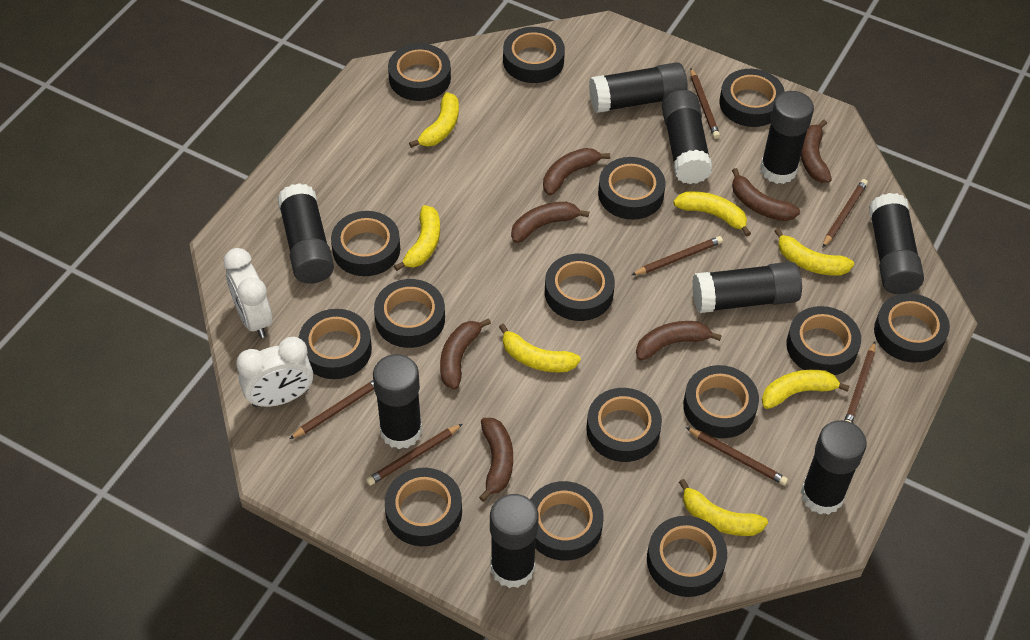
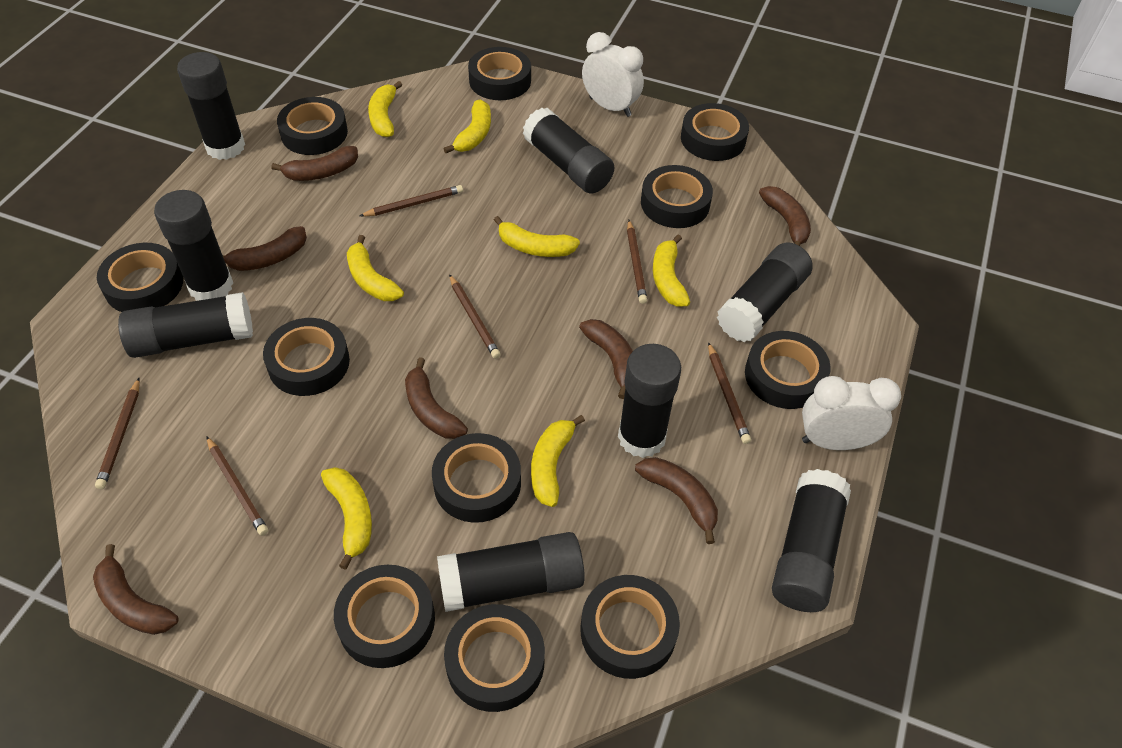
black glue stick: 9 -> 8
black tape: 15 -> 11
brown pencil: 7 -> 6

